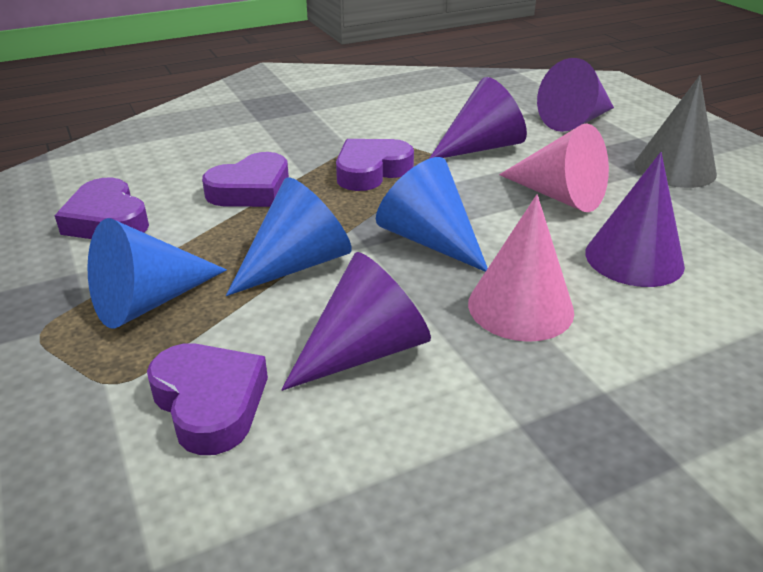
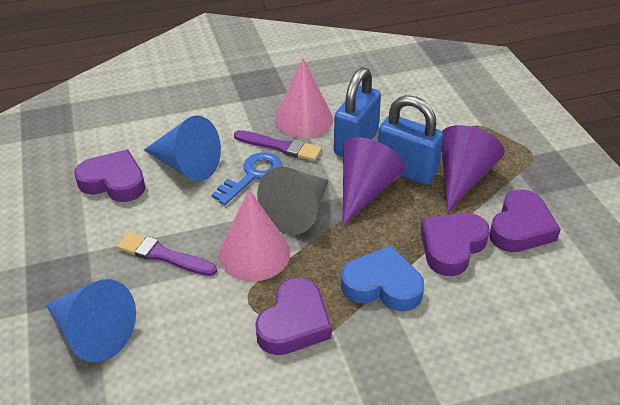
blue cone: 3 -> 2
blue heart: 0 -> 1
blue key: 0 -> 1
blue padlock: 0 -> 2
purple brush: 0 -> 2
purple cone: 4 -> 2

